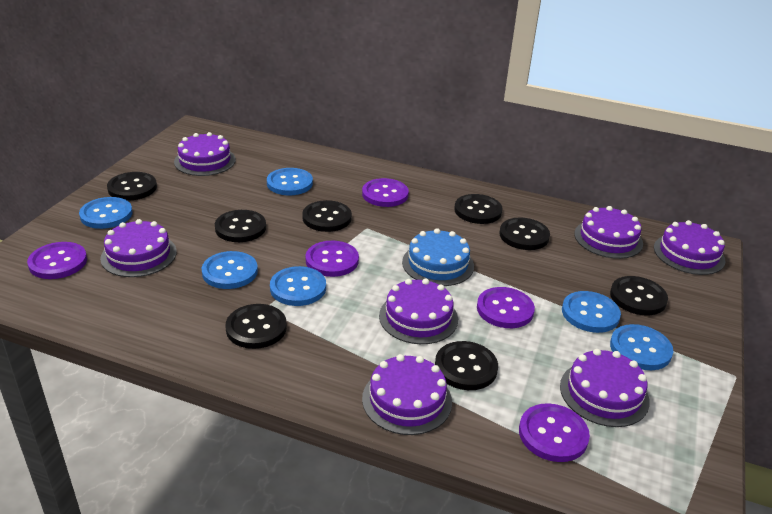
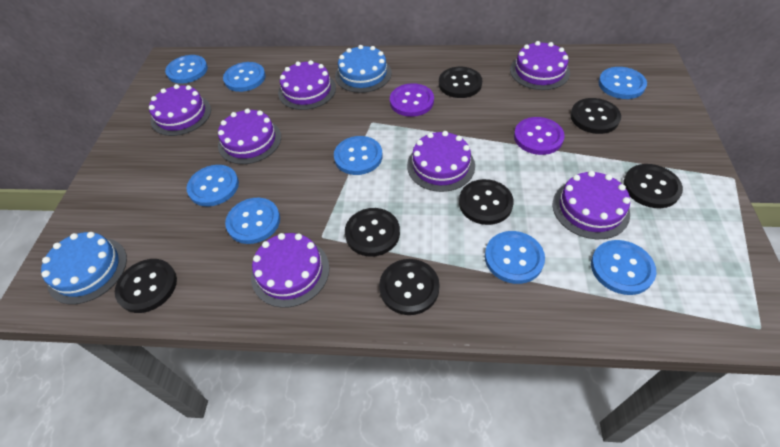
black button: 8 -> 7
blue button: 6 -> 8
blue cake: 1 -> 2
purple button: 5 -> 2

